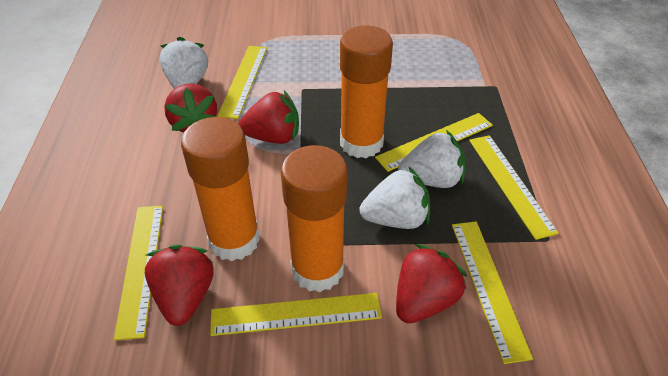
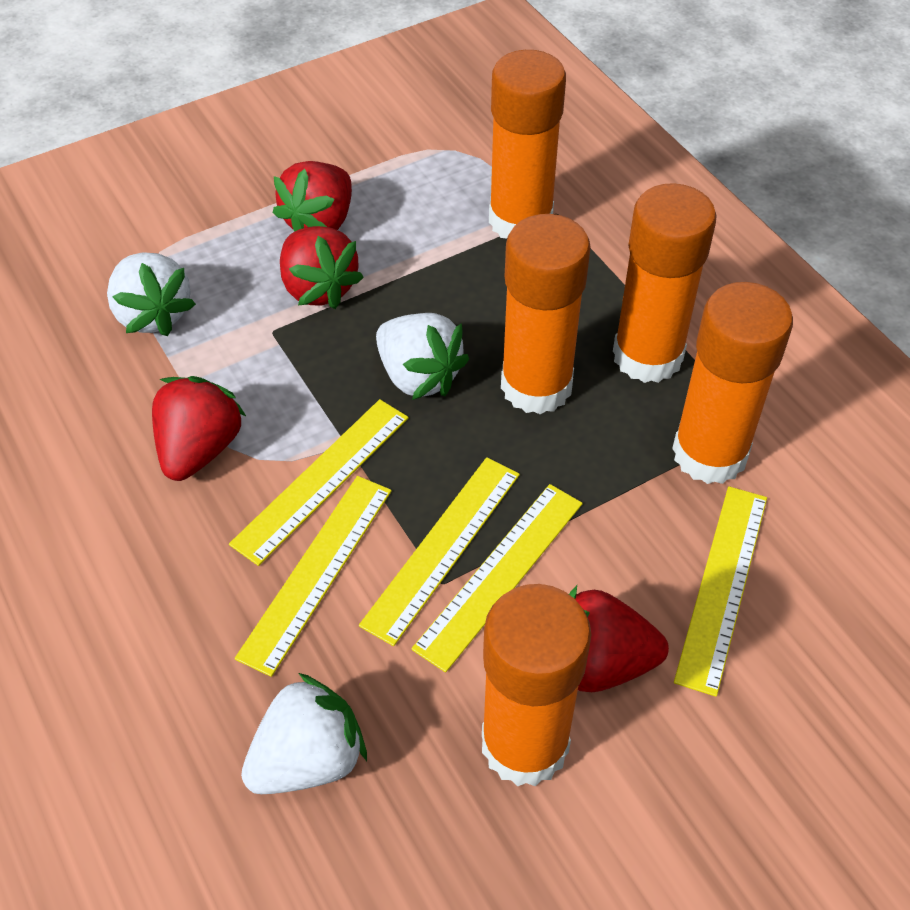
orange glue stick: 3 -> 5
yellow ruler: 6 -> 5

